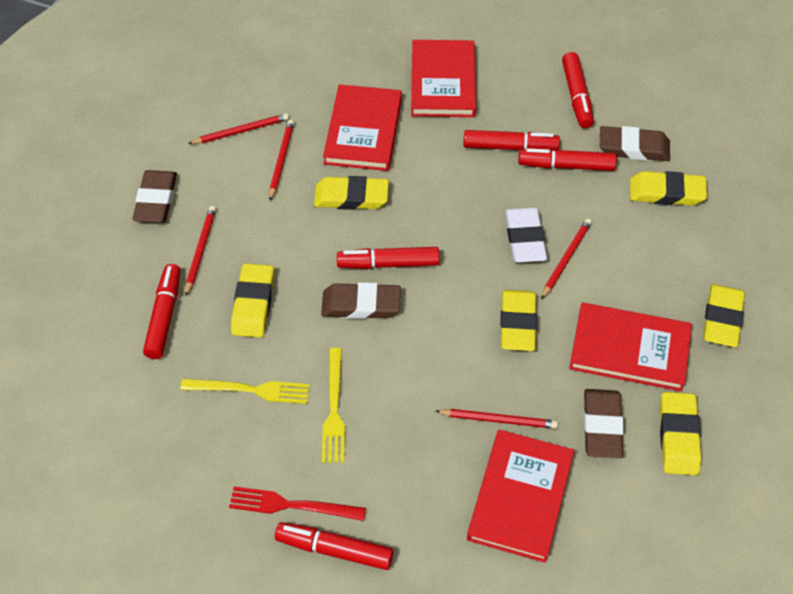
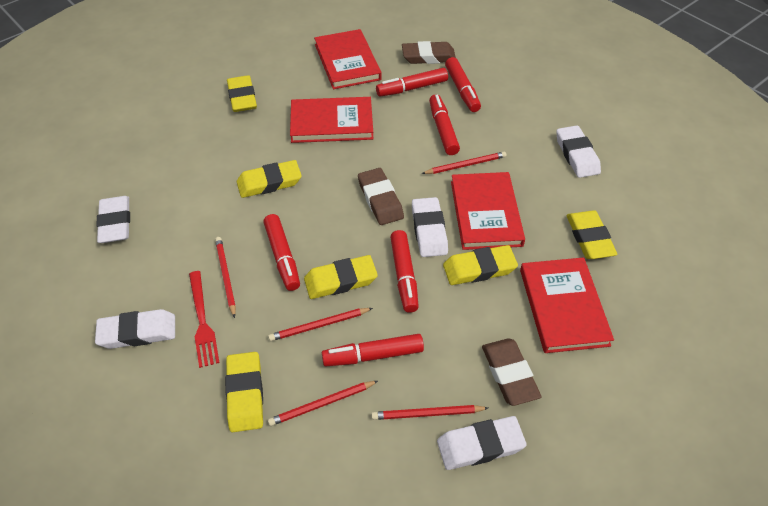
brown eraser: 4 -> 3
white eraser: 1 -> 5
yellow fork: 2 -> 0

